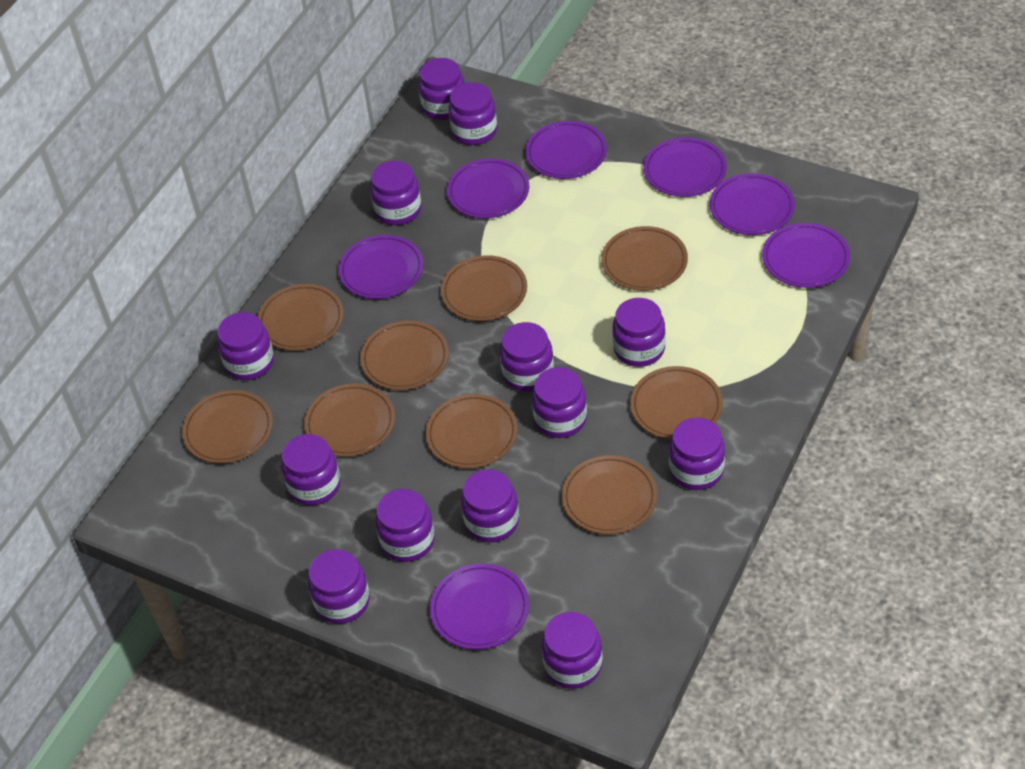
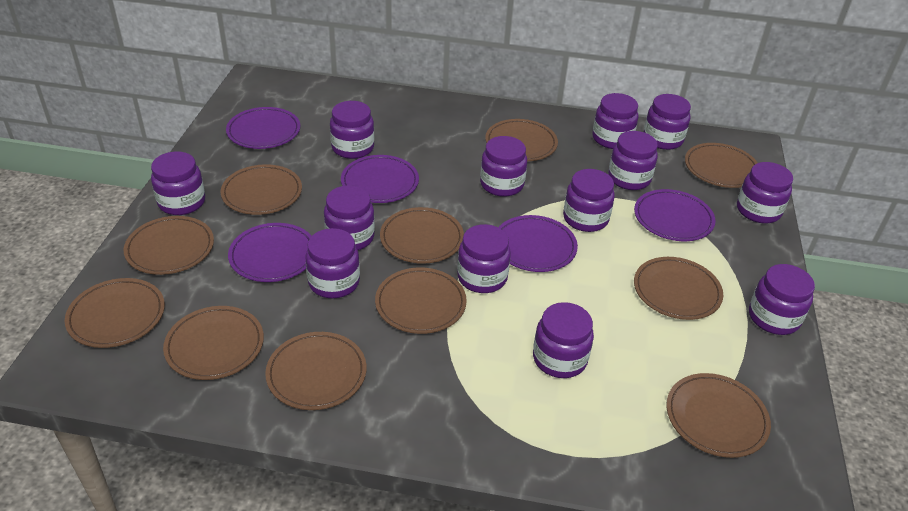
brown plate: 9 -> 11
purple plate: 7 -> 5

